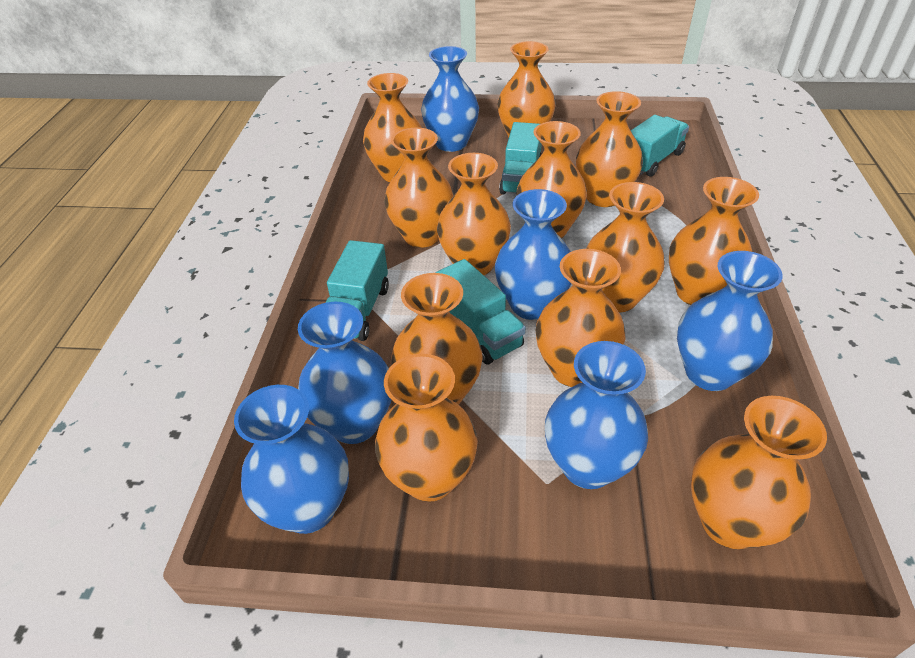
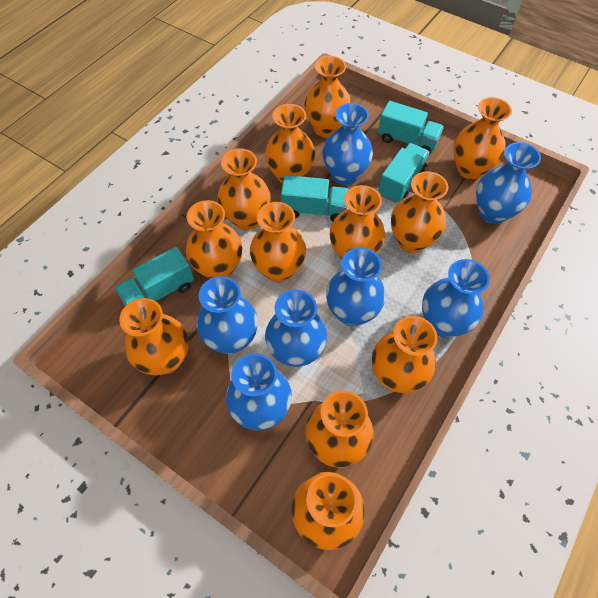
blue vase: 6 -> 7

